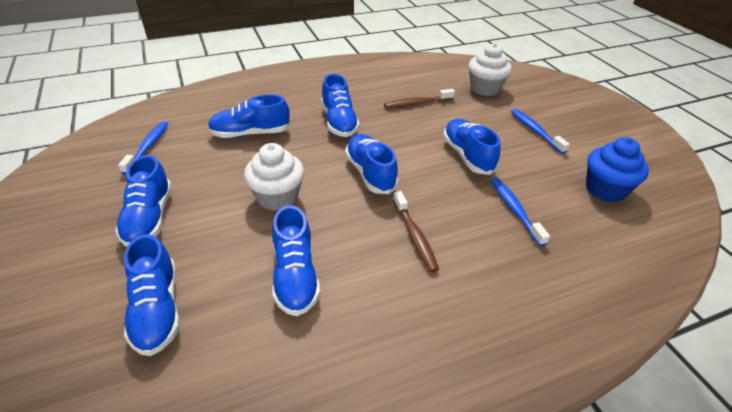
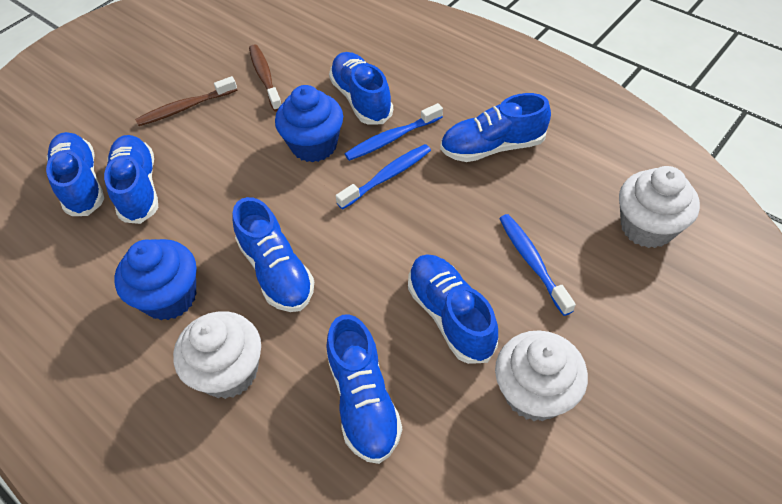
blue cupcake: 1 -> 2
white cupcake: 2 -> 3

